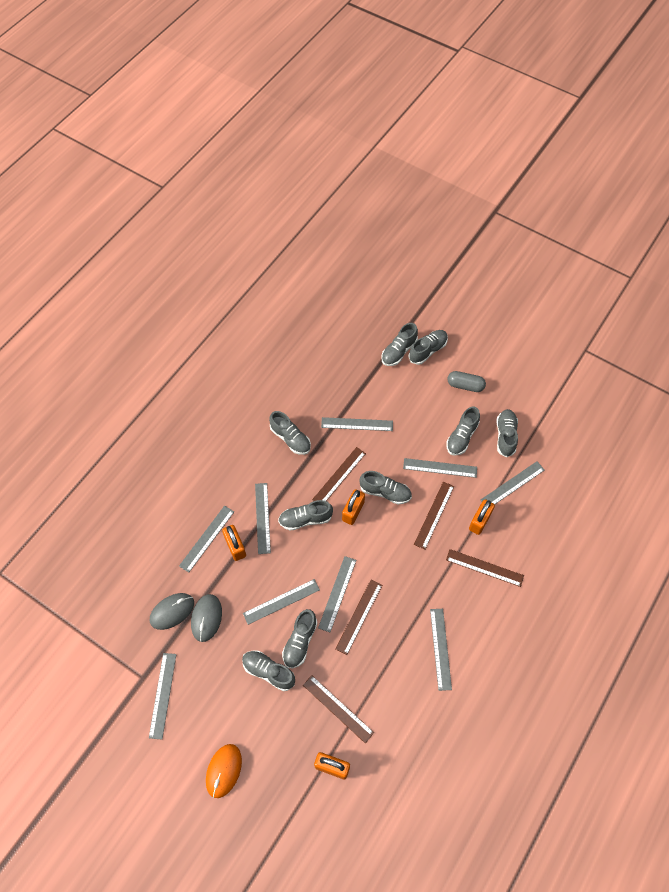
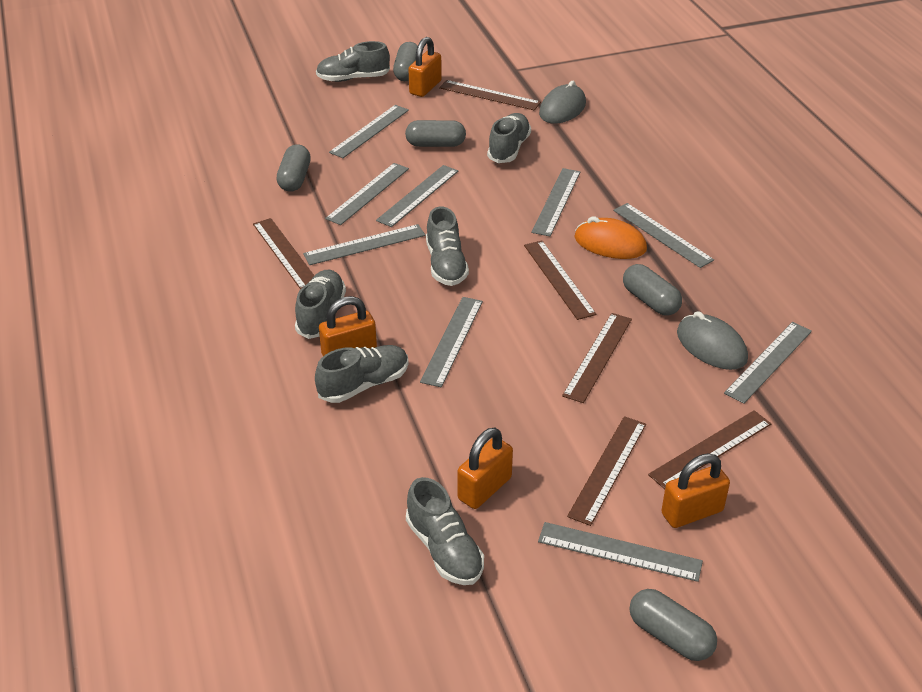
brown ruler: 5 -> 6
grey capsule: 1 -> 5
grey shoe: 9 -> 6

